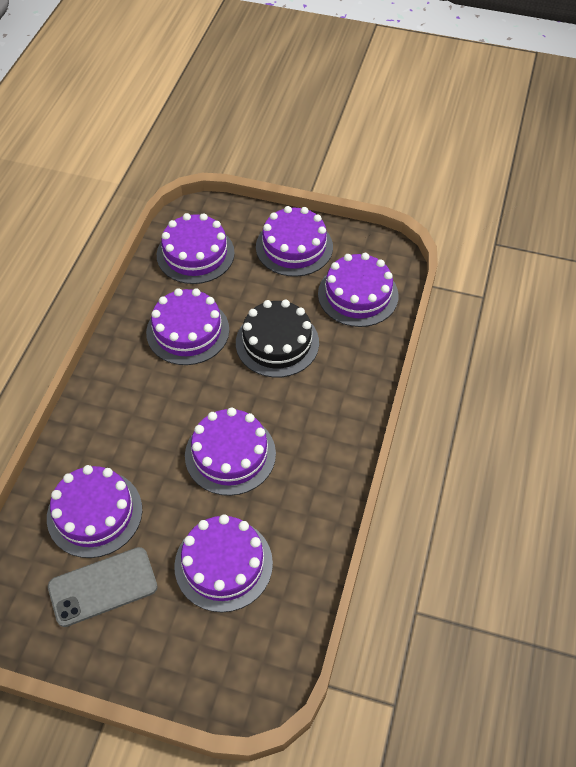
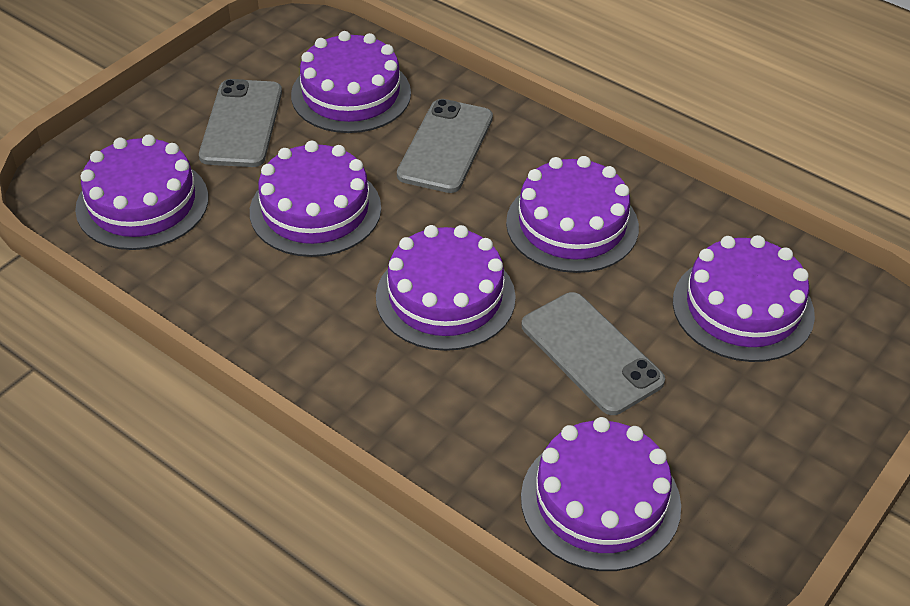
black cake: 1 -> 0
grey phone: 1 -> 3

